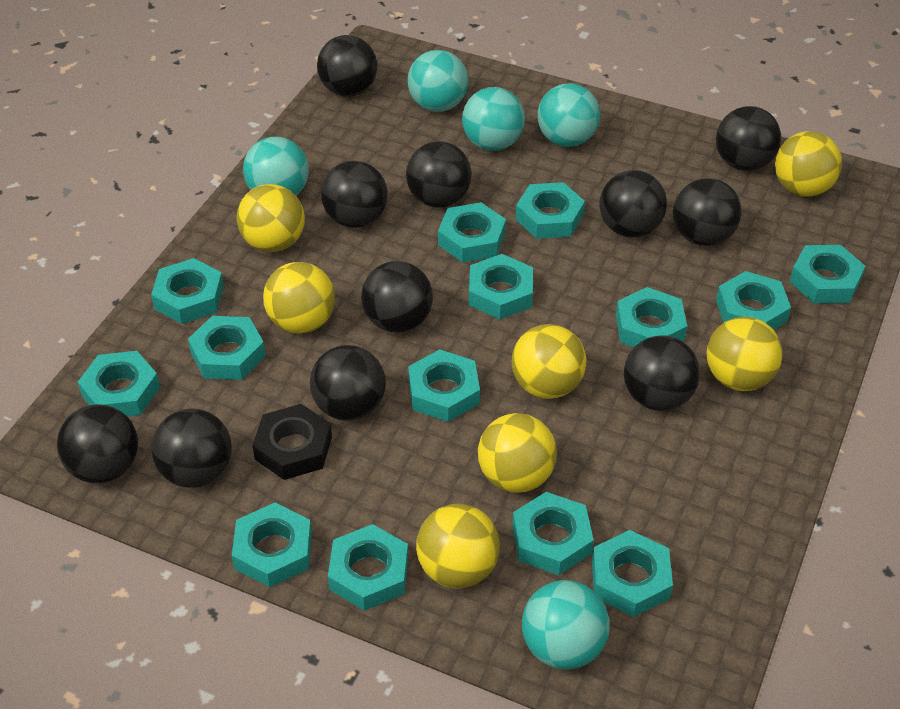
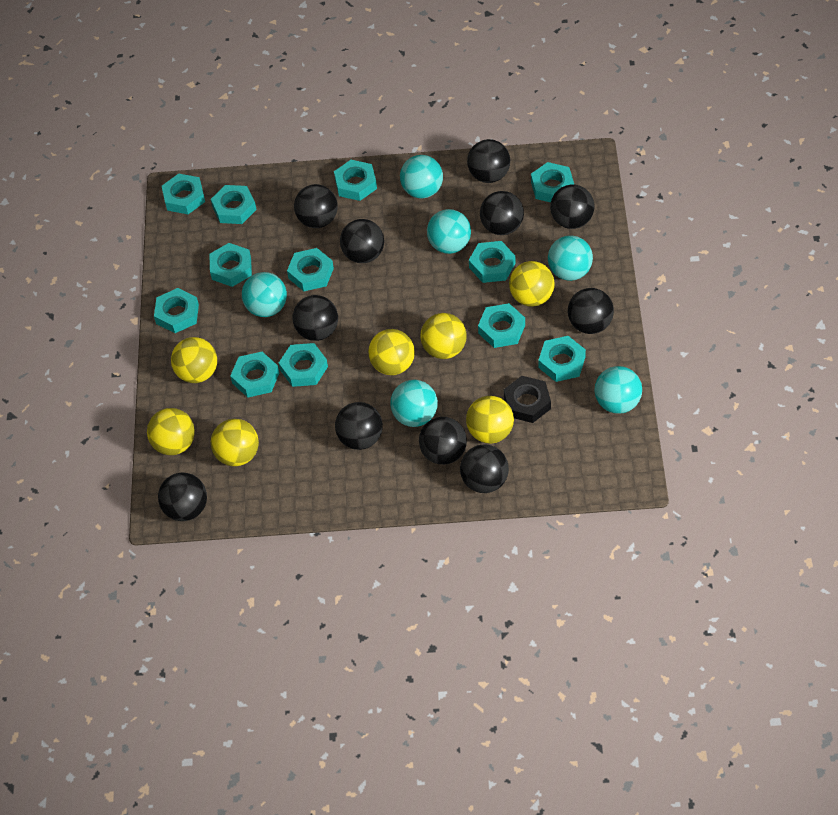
turquoise ball: 5 -> 6
turquoise nut: 14 -> 12

